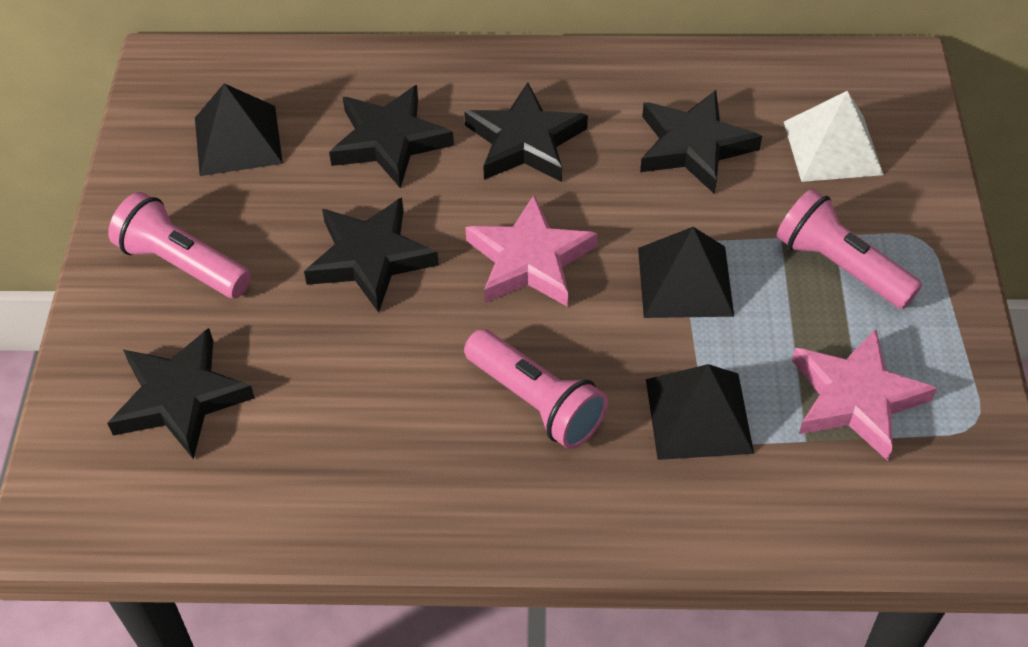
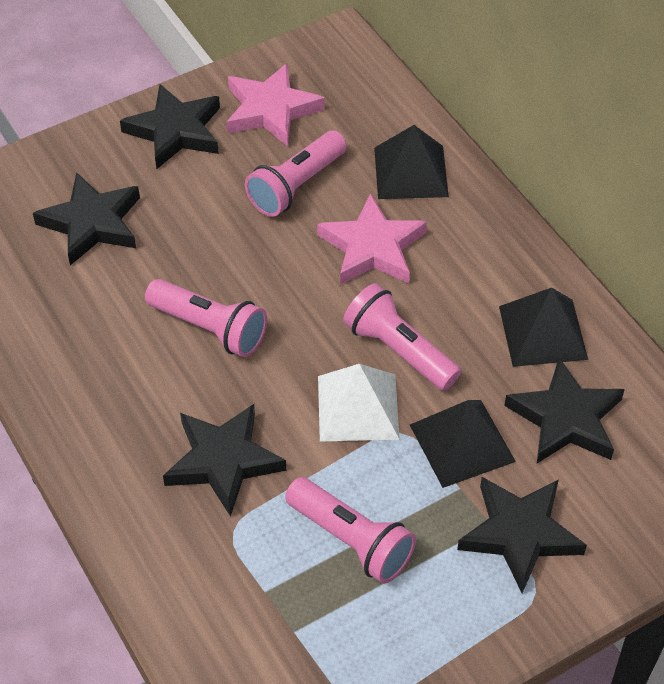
pink flashlight: 3 -> 4

